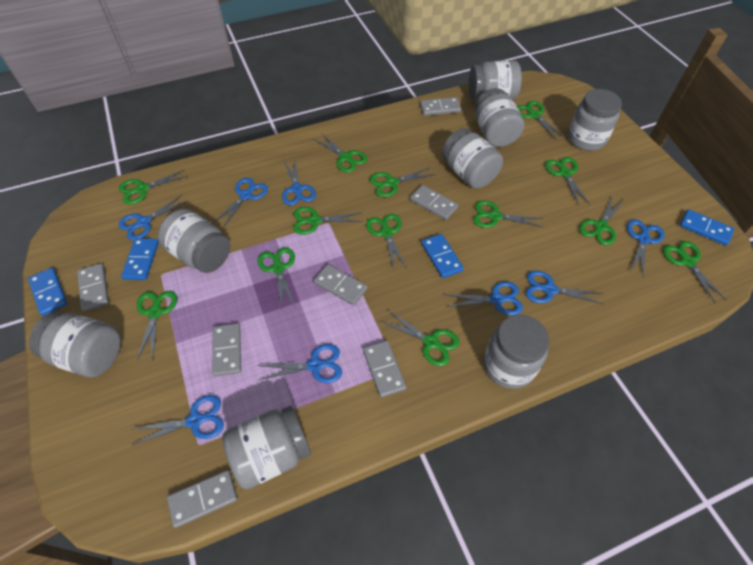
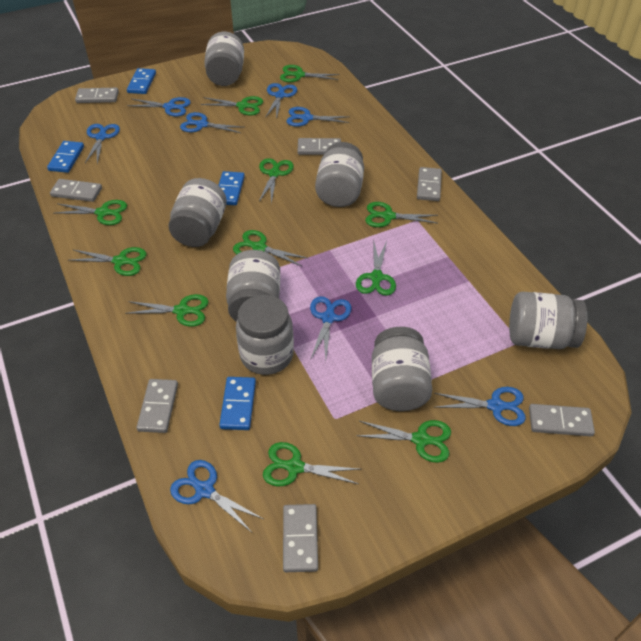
green scissors: 13 -> 11
grey jar: 8 -> 7

